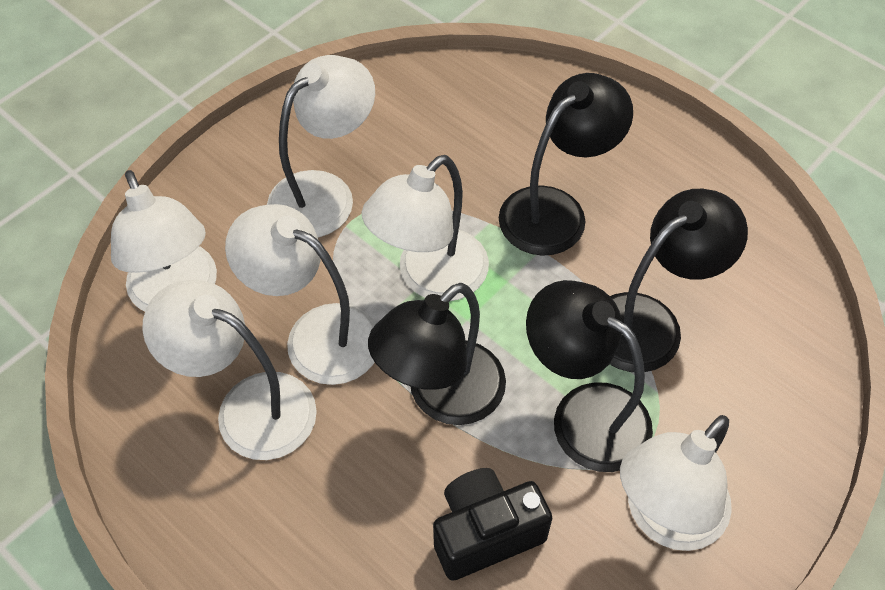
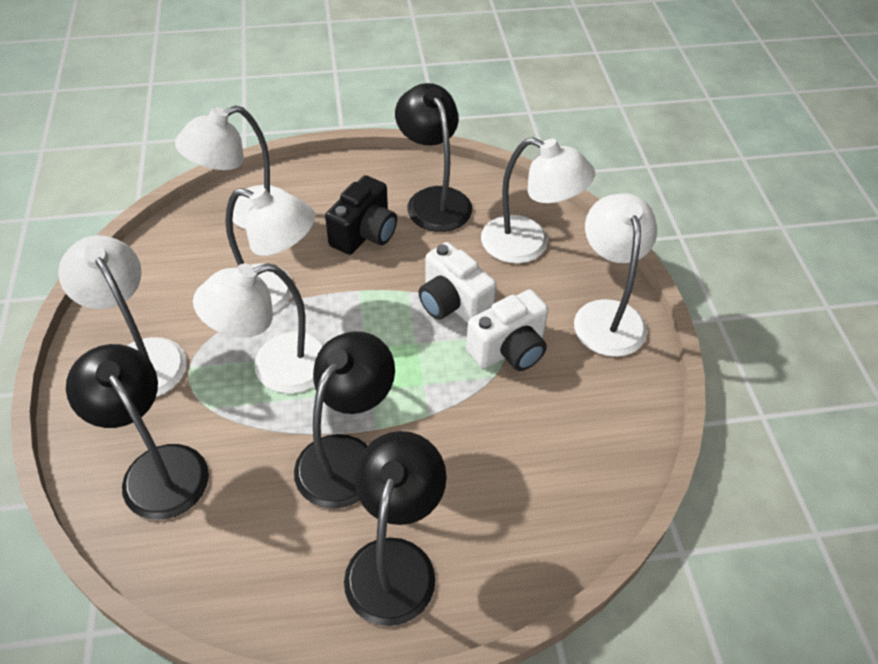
white camera: 0 -> 2

